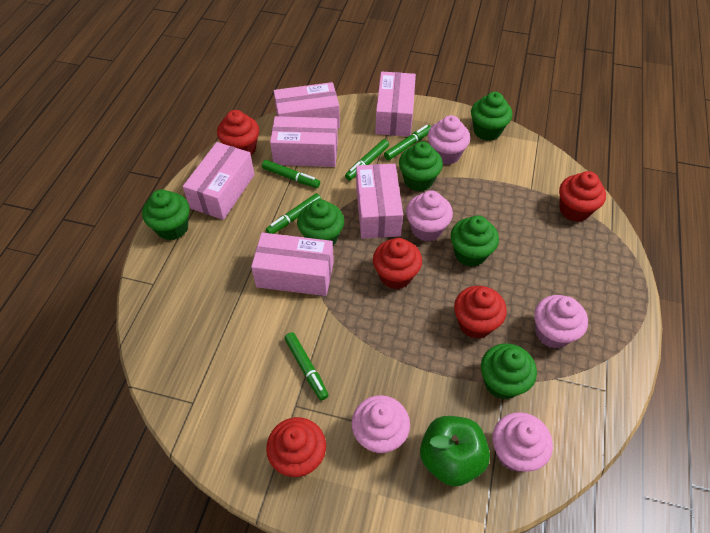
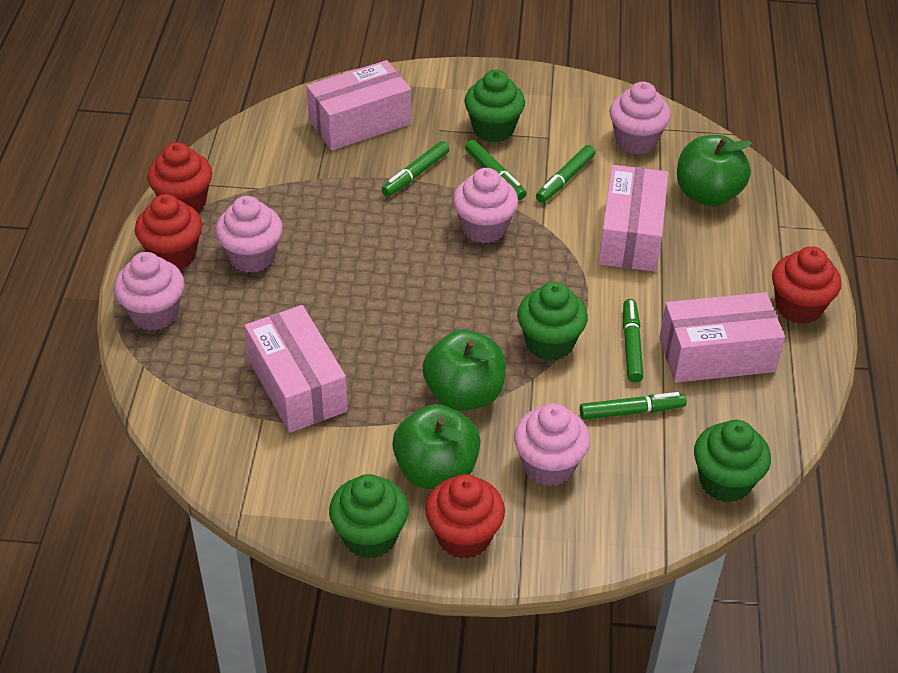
green apple: 1 -> 3
green cupcake: 6 -> 4
pink box: 6 -> 4
red cupcake: 5 -> 4

